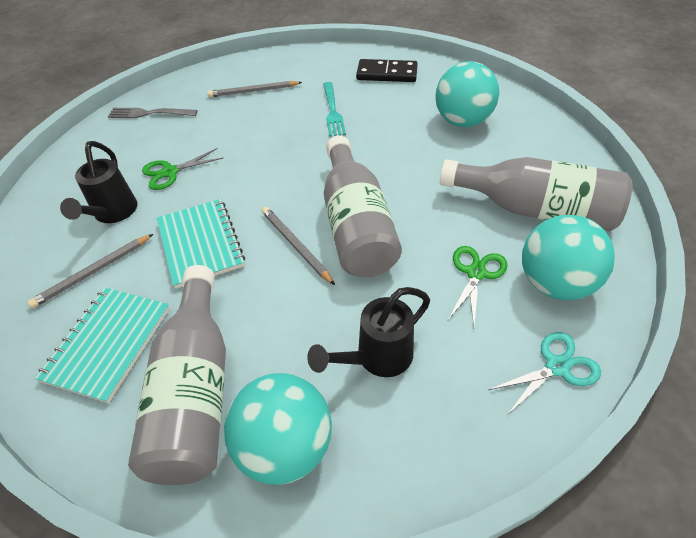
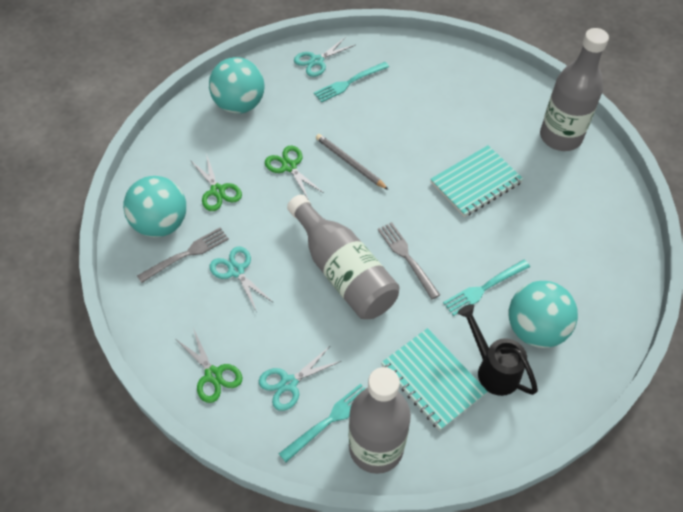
black domino: 1 -> 0
black watering can: 2 -> 1
green scissors: 2 -> 3
grey fork: 1 -> 2
grey pencil: 3 -> 1
turquoise fork: 1 -> 3
turquoise scissors: 1 -> 3

